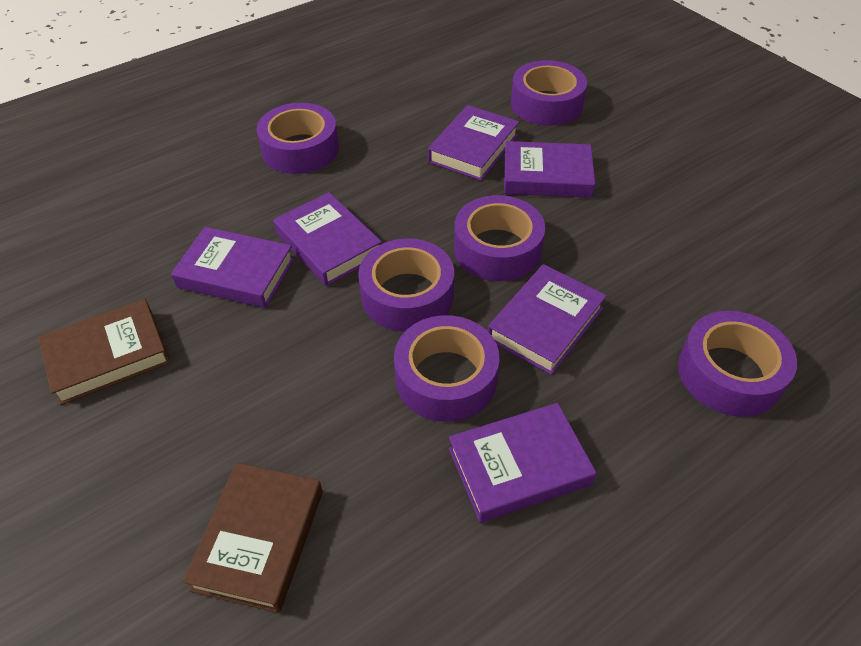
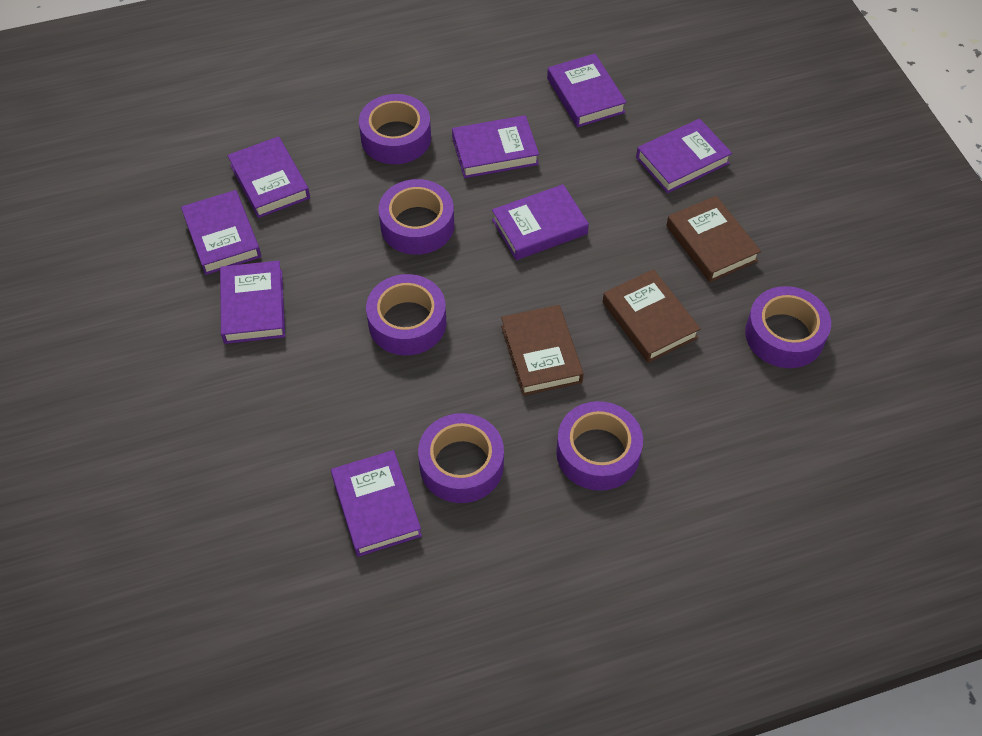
brown book: 2 -> 3
purple book: 6 -> 8

